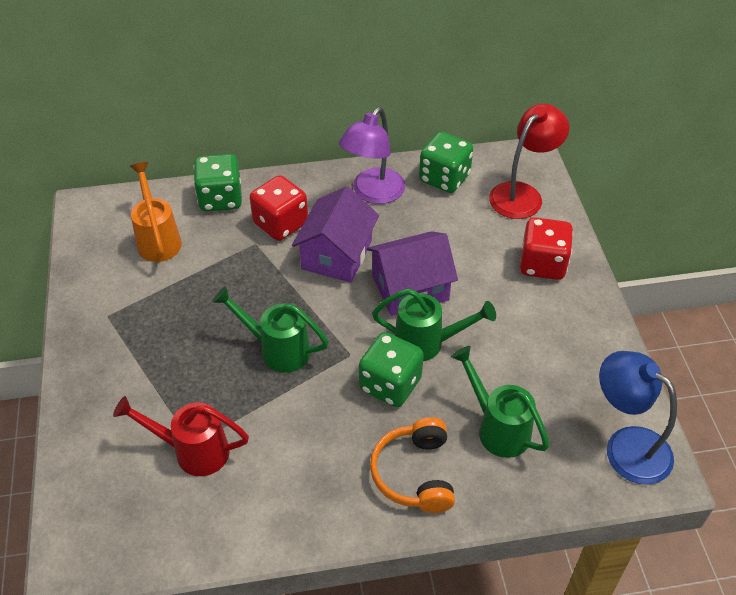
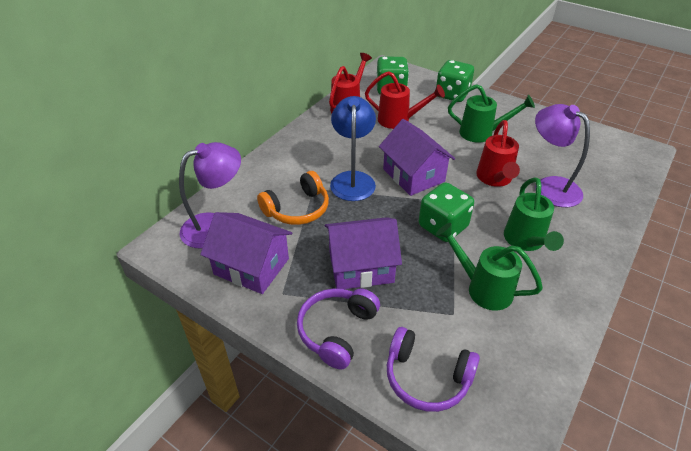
orange watering can: 1 -> 0
purple headphones: 0 -> 2
purple house: 2 -> 3
purple lamp: 1 -> 2
red dice: 2 -> 0
red lamp: 1 -> 0
red watering can: 1 -> 3

